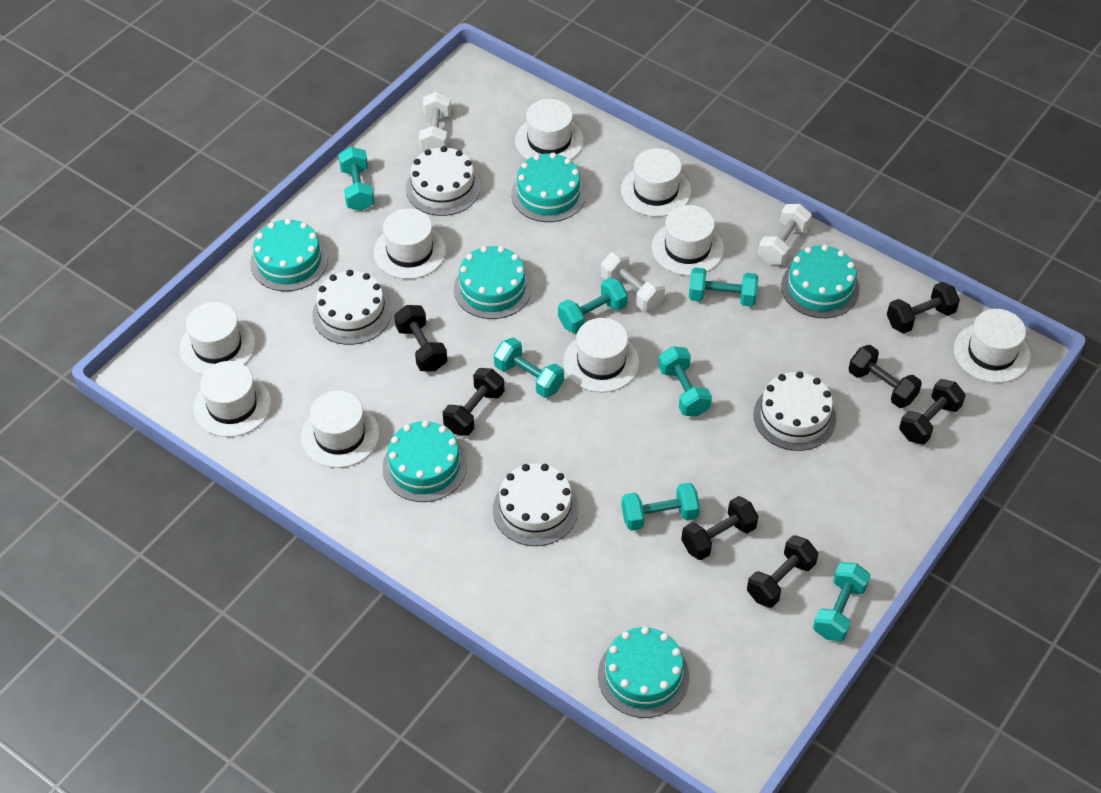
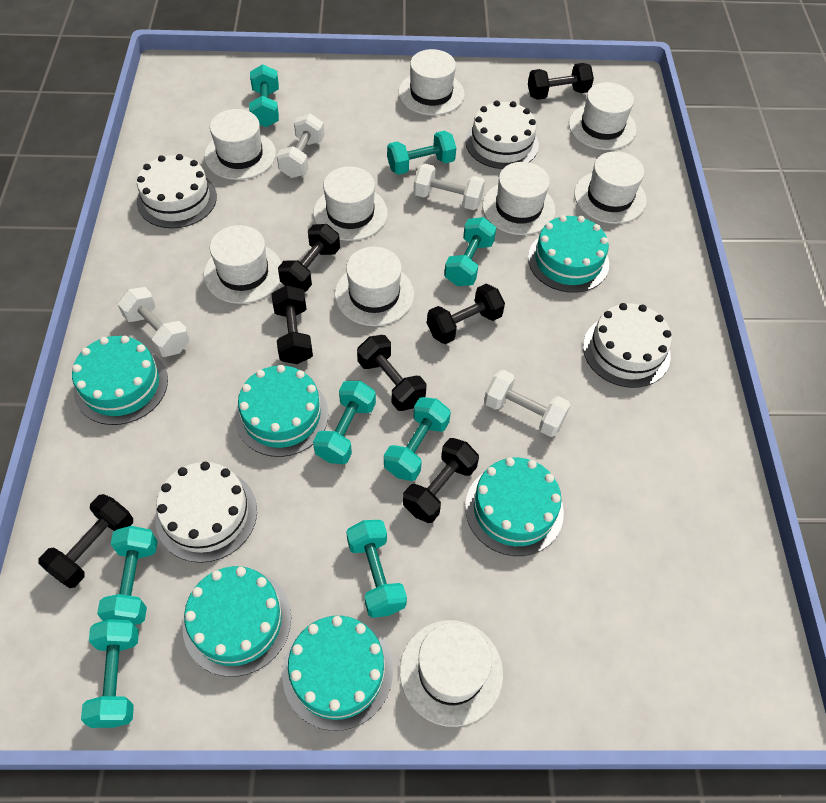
turquoise dumbbell: 7 -> 8
white dumbbell: 3 -> 4

